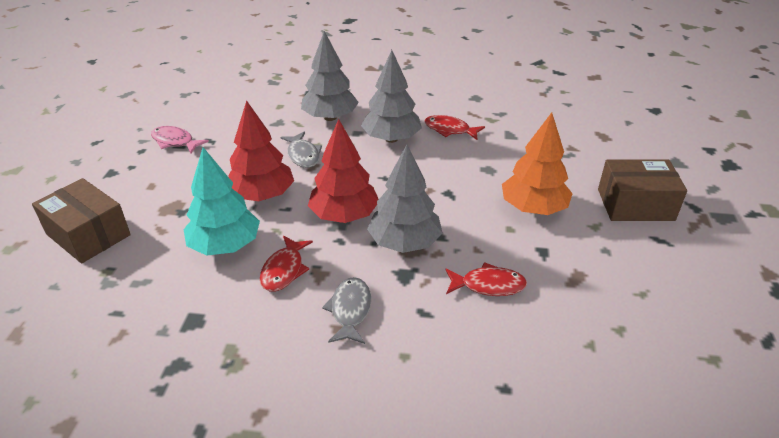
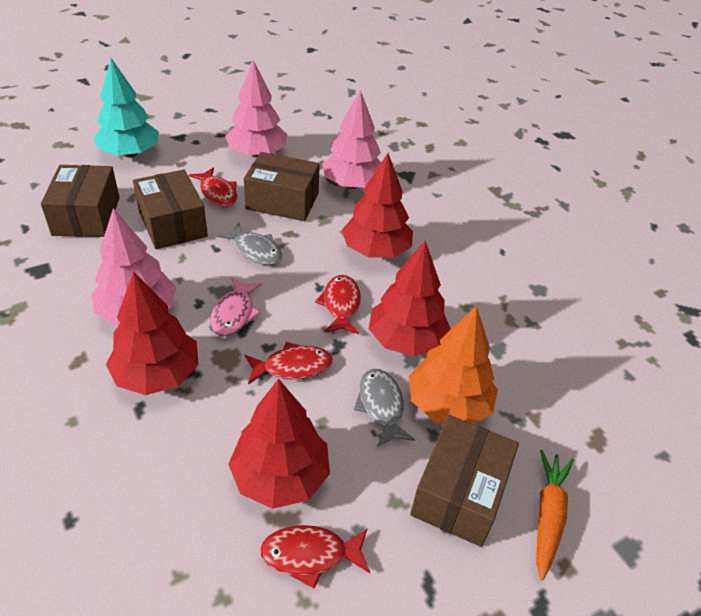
brown box: 2 -> 4
grey tree: 3 -> 0
orange carrot: 0 -> 1
pink tree: 0 -> 3
red fish: 3 -> 4
red tree: 2 -> 4

